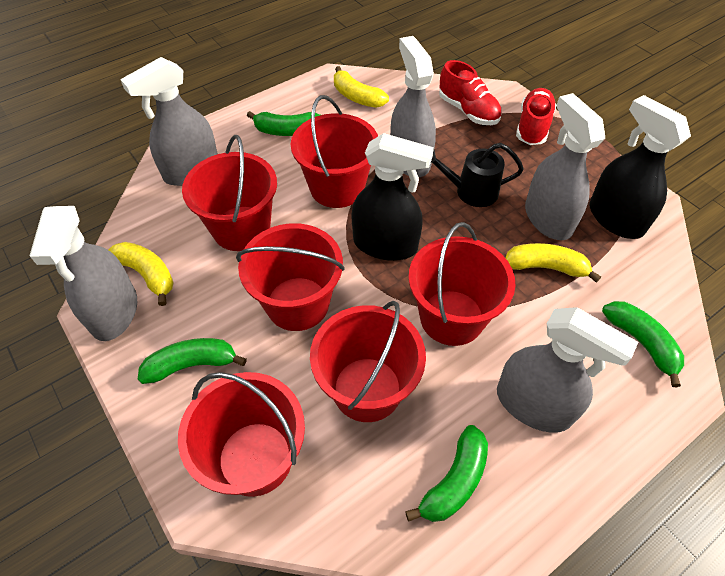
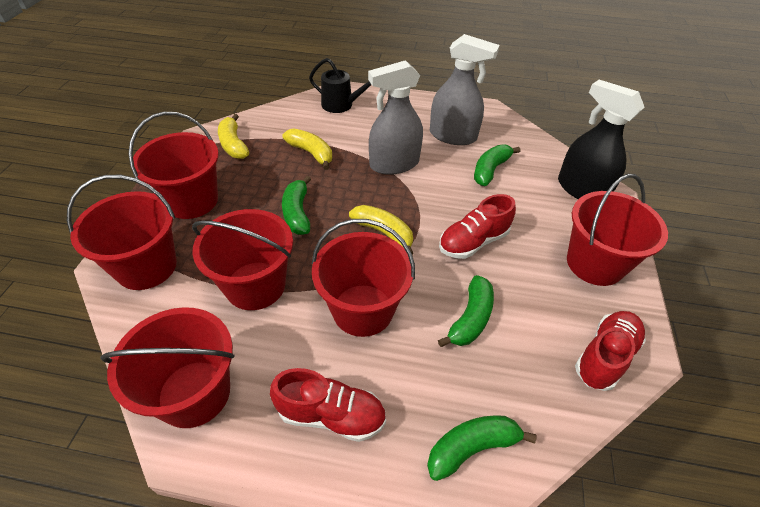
black spray bottle: 2 -> 1
grey spray bottle: 5 -> 2
red shoe: 2 -> 3

